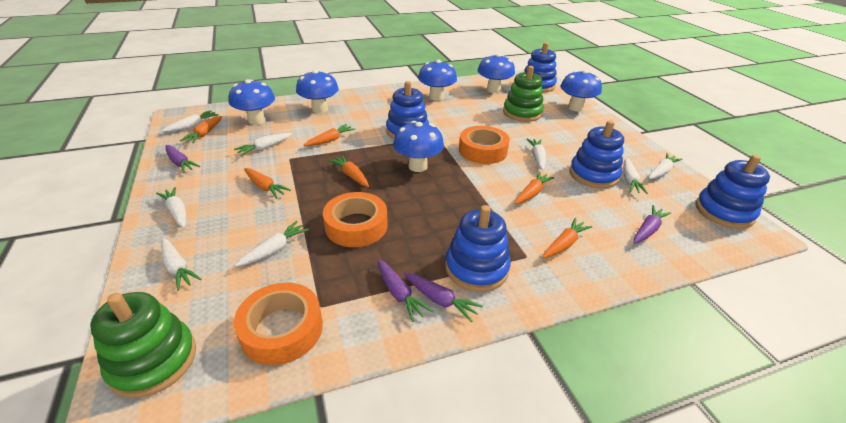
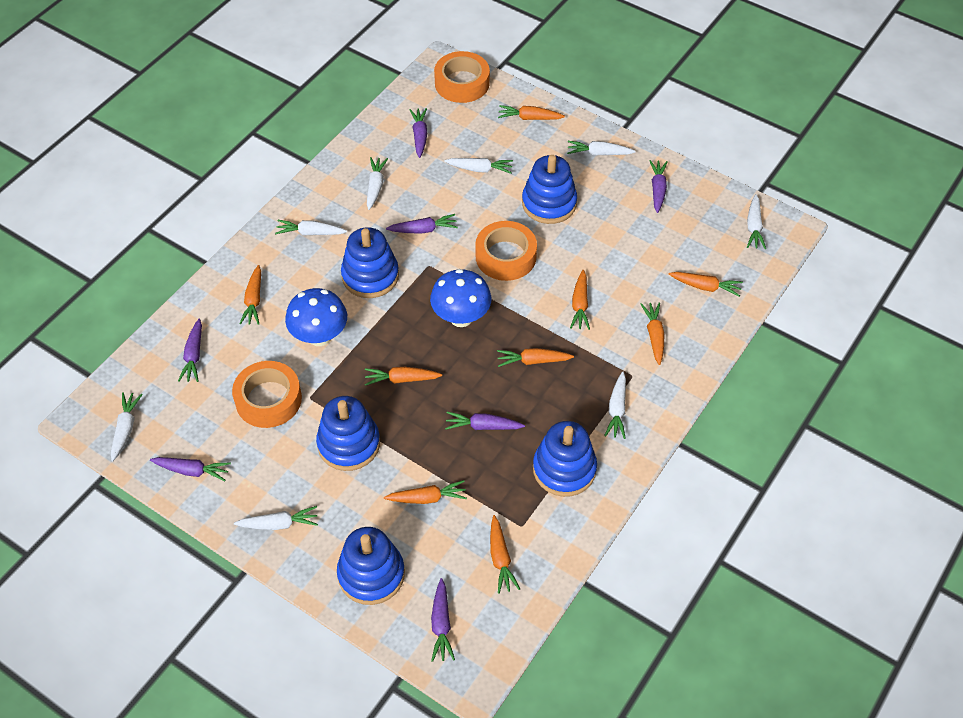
blue mushroom: 6 -> 2
green stacking toy: 2 -> 0
orange carrot: 6 -> 9
purple carrot: 4 -> 7

